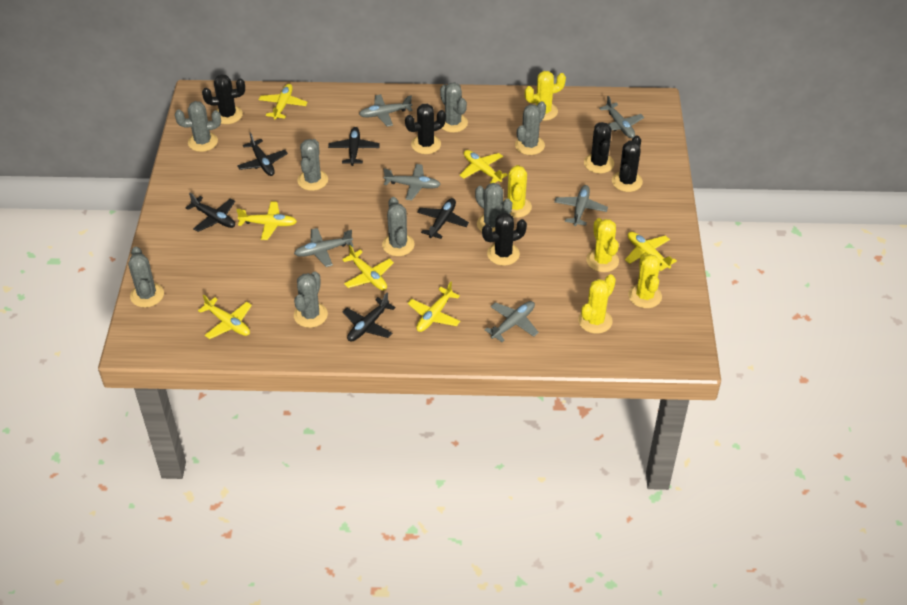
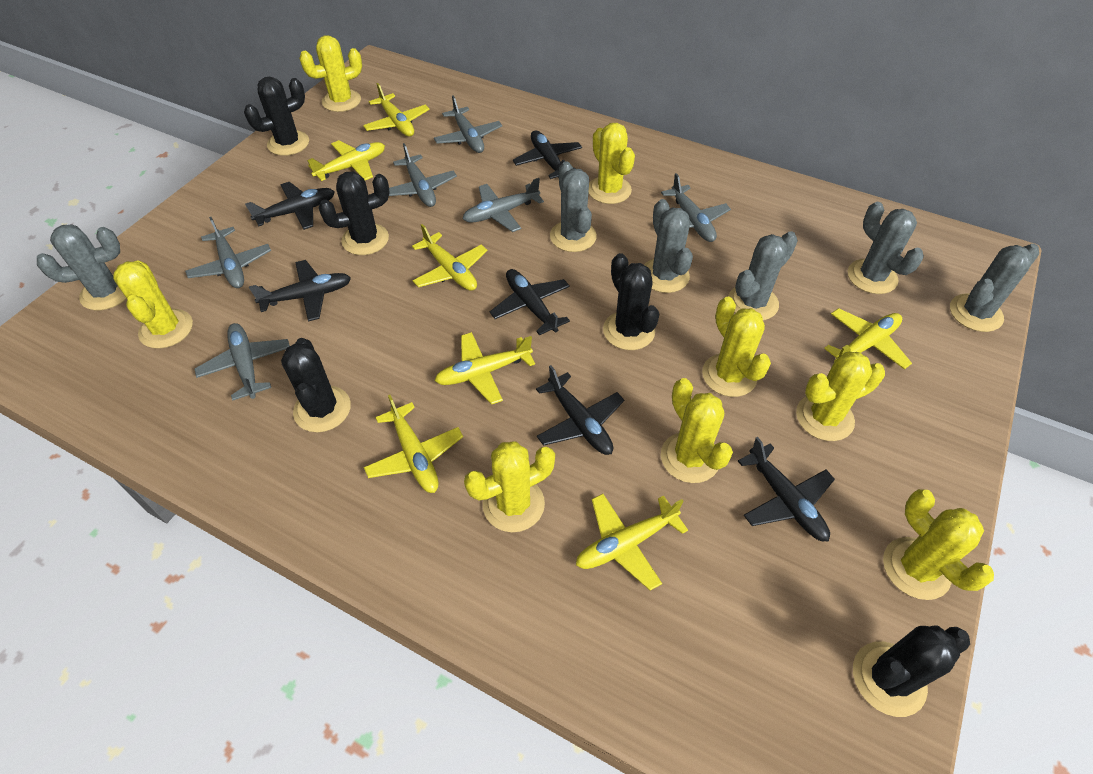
black plane: 5 -> 6
grey cactus: 8 -> 6
yellow cactus: 5 -> 8

